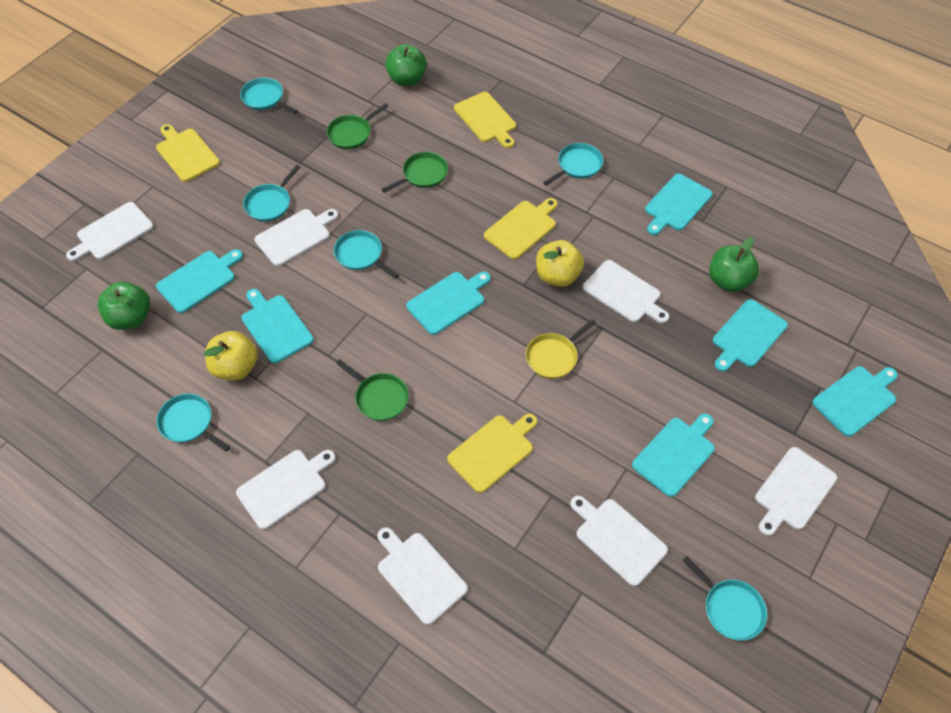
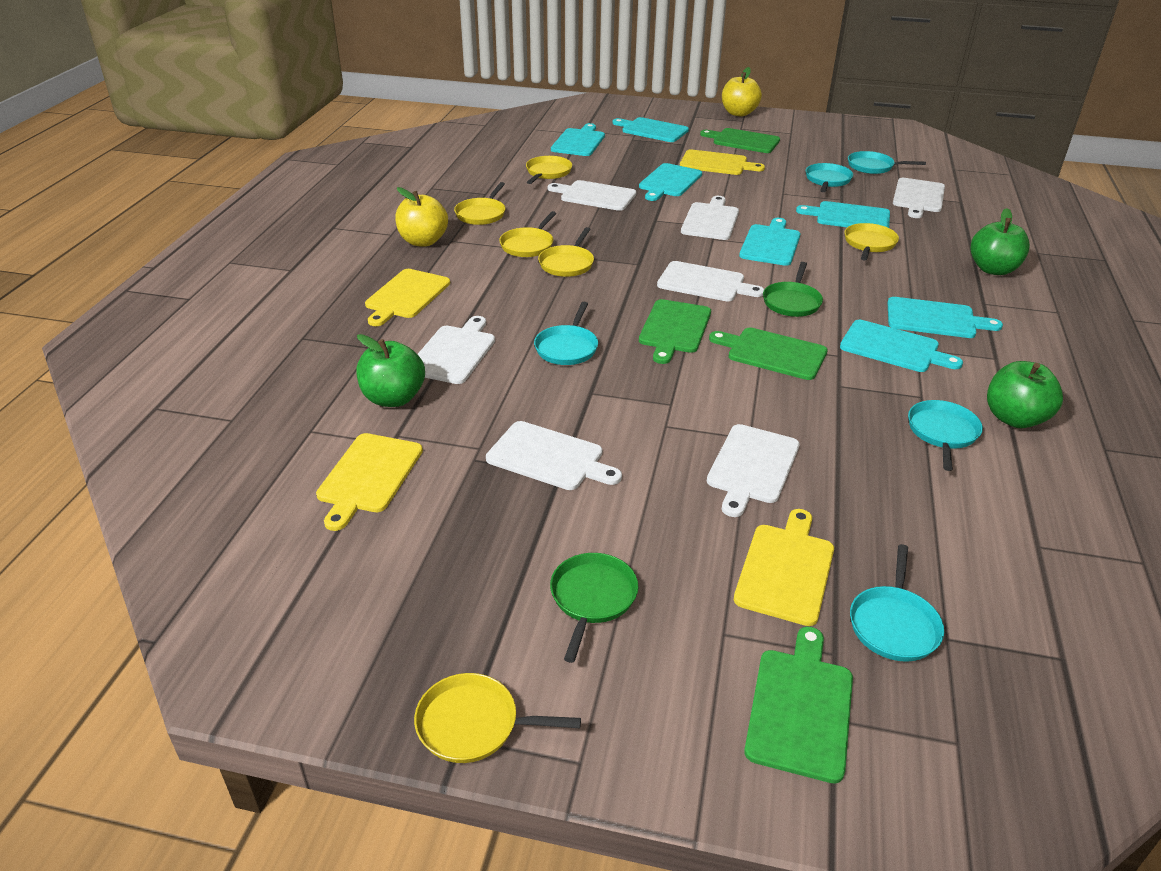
green cutting board: 0 -> 4
green pan: 3 -> 2
turquoise pan: 6 -> 5
yellow pan: 1 -> 6

